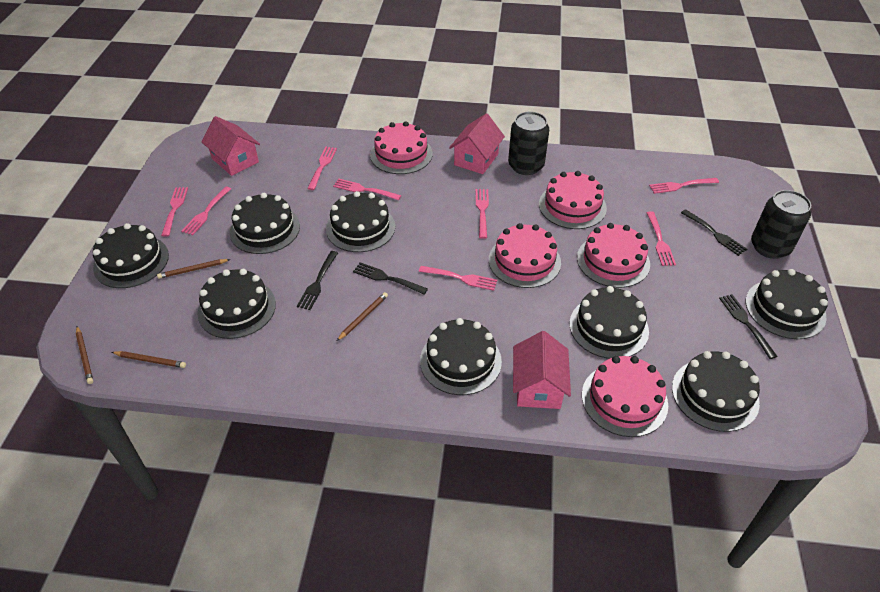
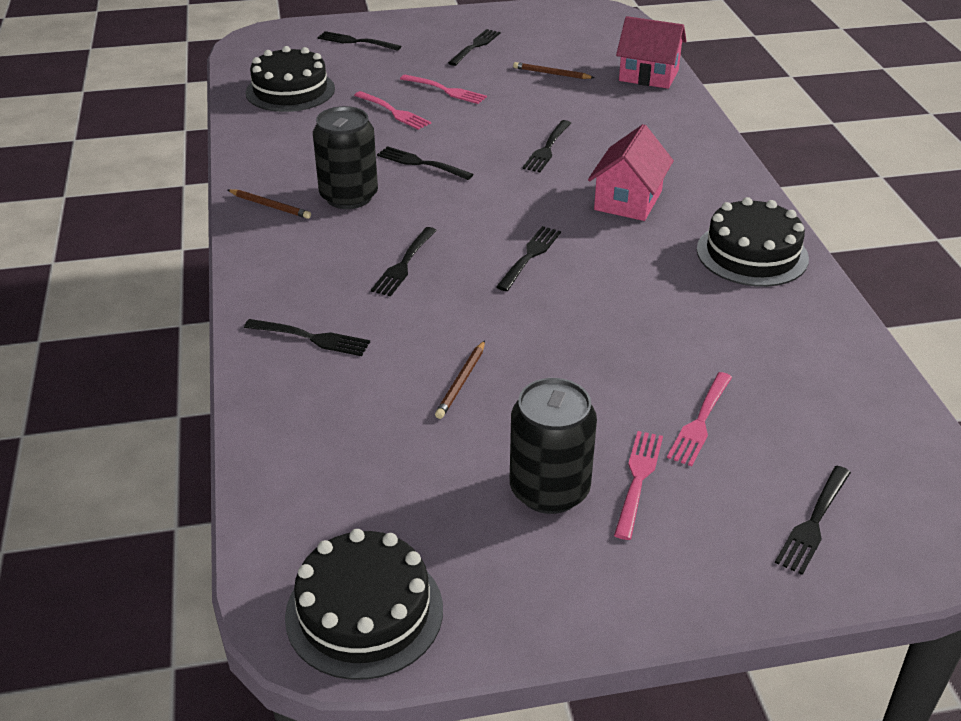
black cake: 8 -> 3
black fork: 4 -> 8
brown pencil: 4 -> 3
pink cake: 5 -> 0
pink fork: 8 -> 4
pink house: 3 -> 2

